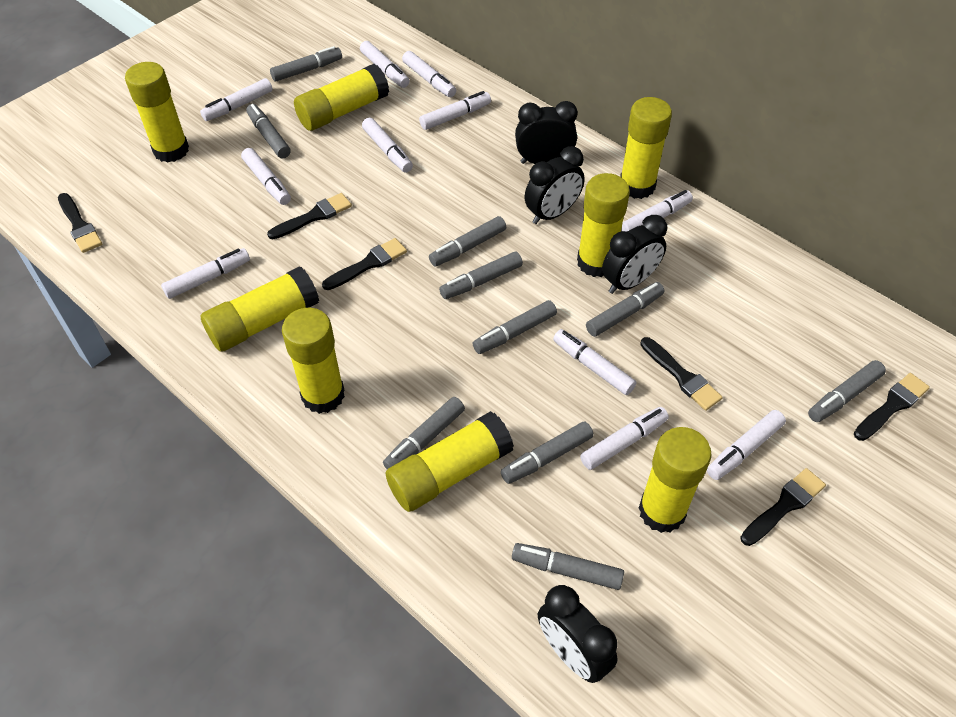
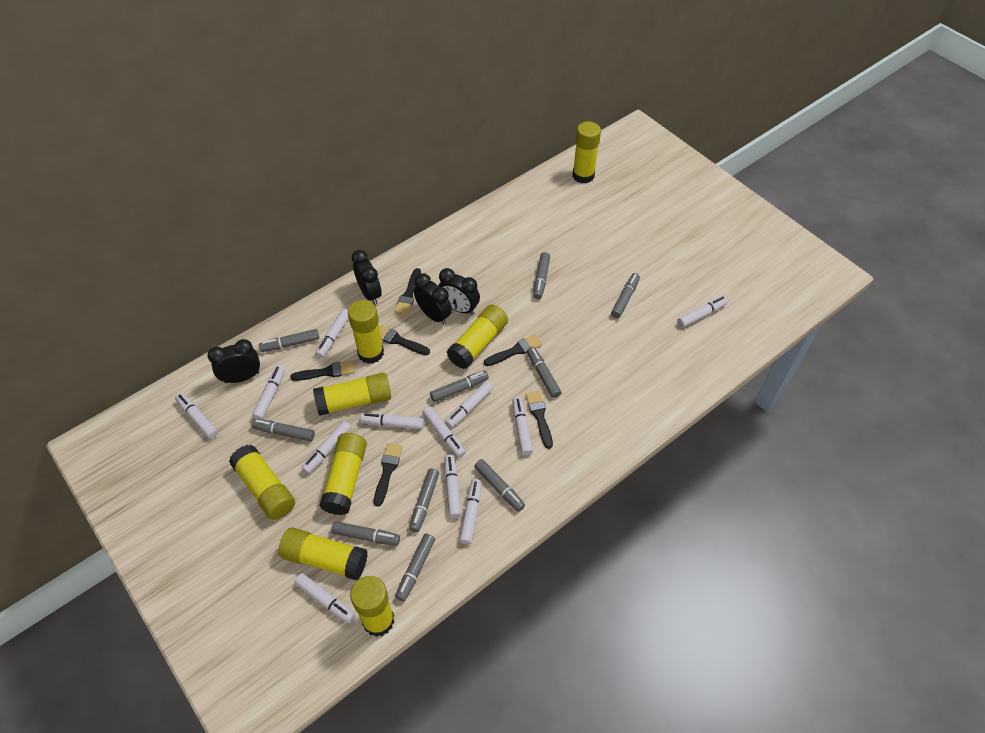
white marker: 11 -> 12

